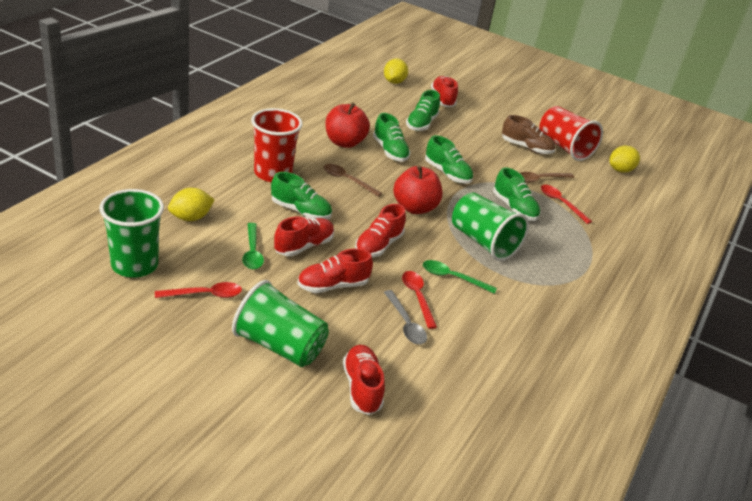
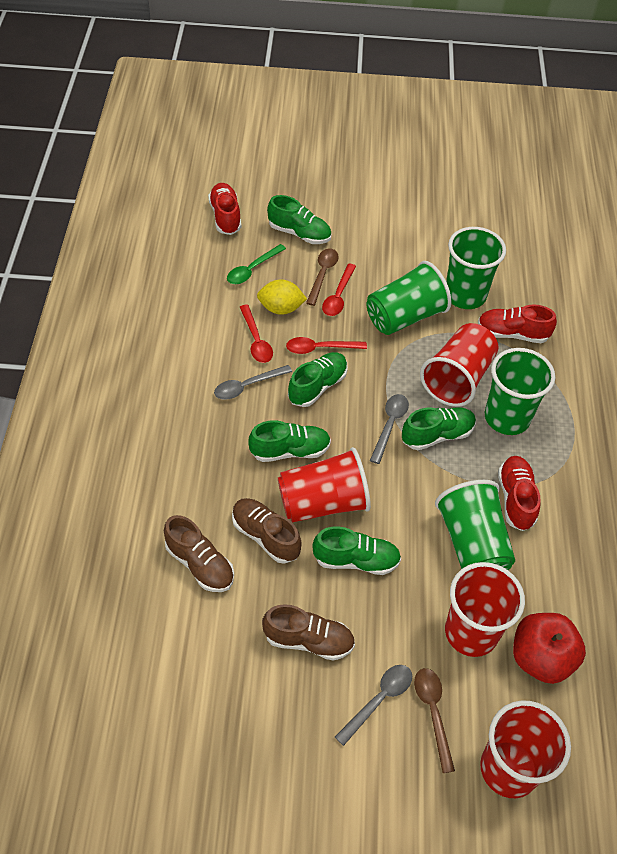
brown shoe: 1 -> 3
green cup: 3 -> 4
green spoon: 2 -> 1
grey spoon: 1 -> 3
red apple: 2 -> 1
red cup: 2 -> 4
red shoe: 5 -> 3
yellow lemon: 3 -> 1

